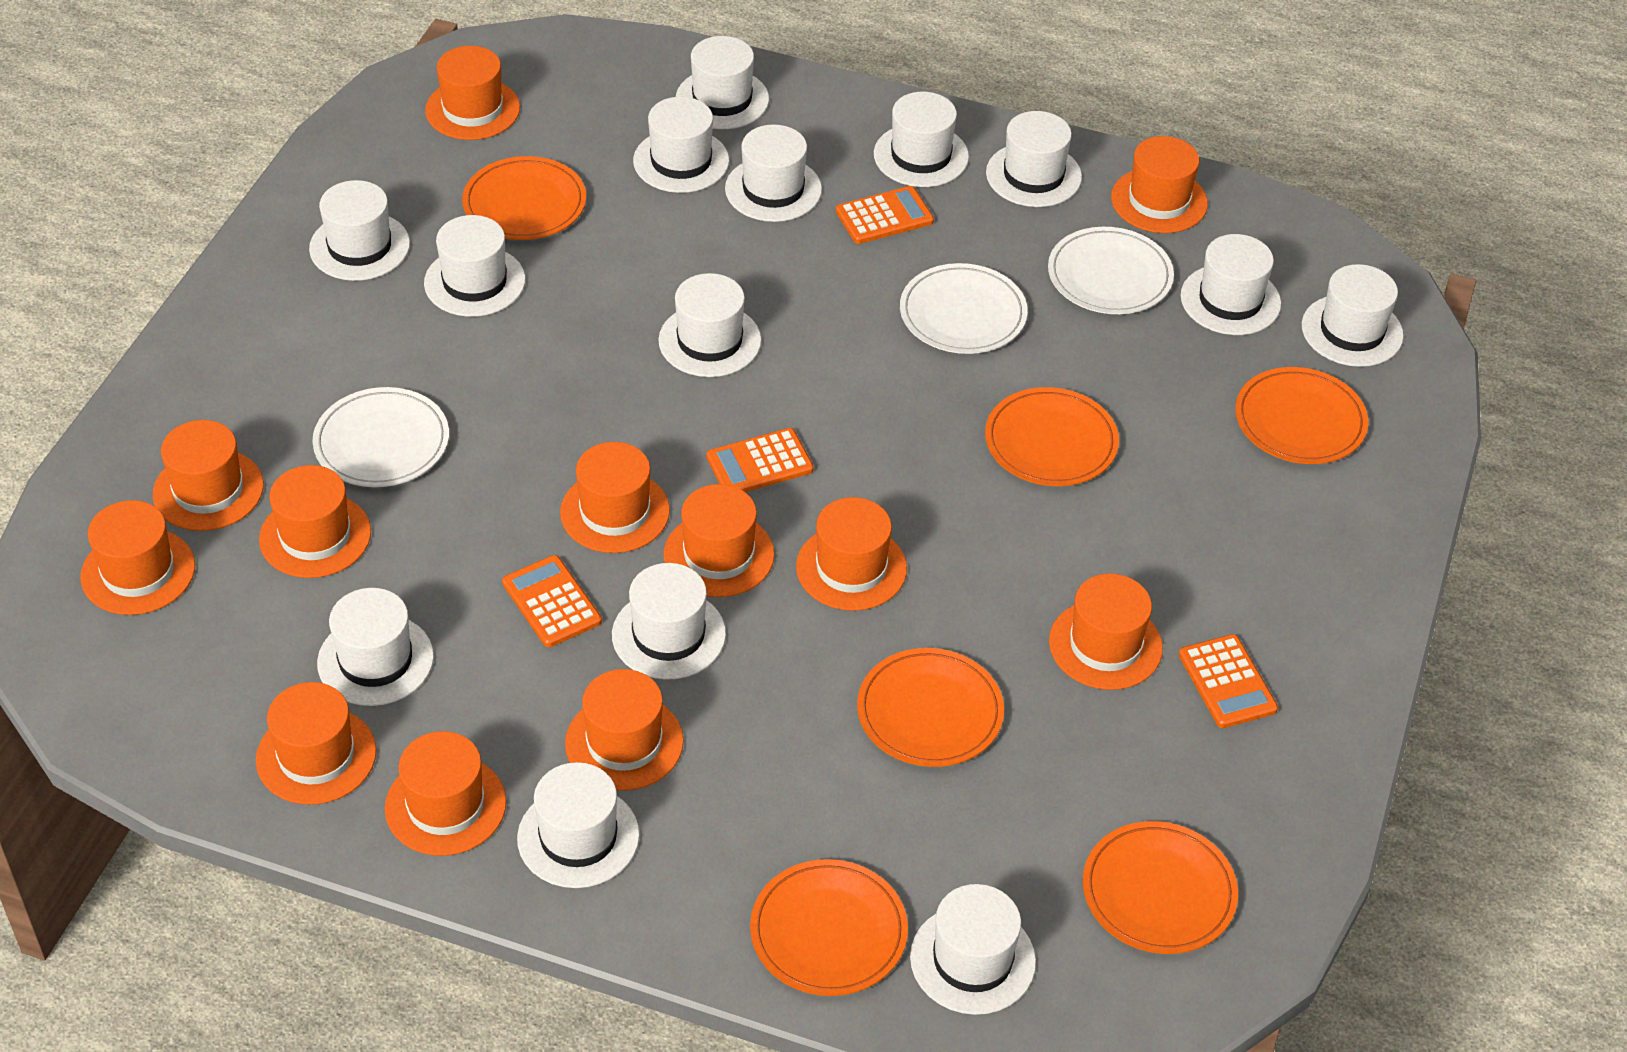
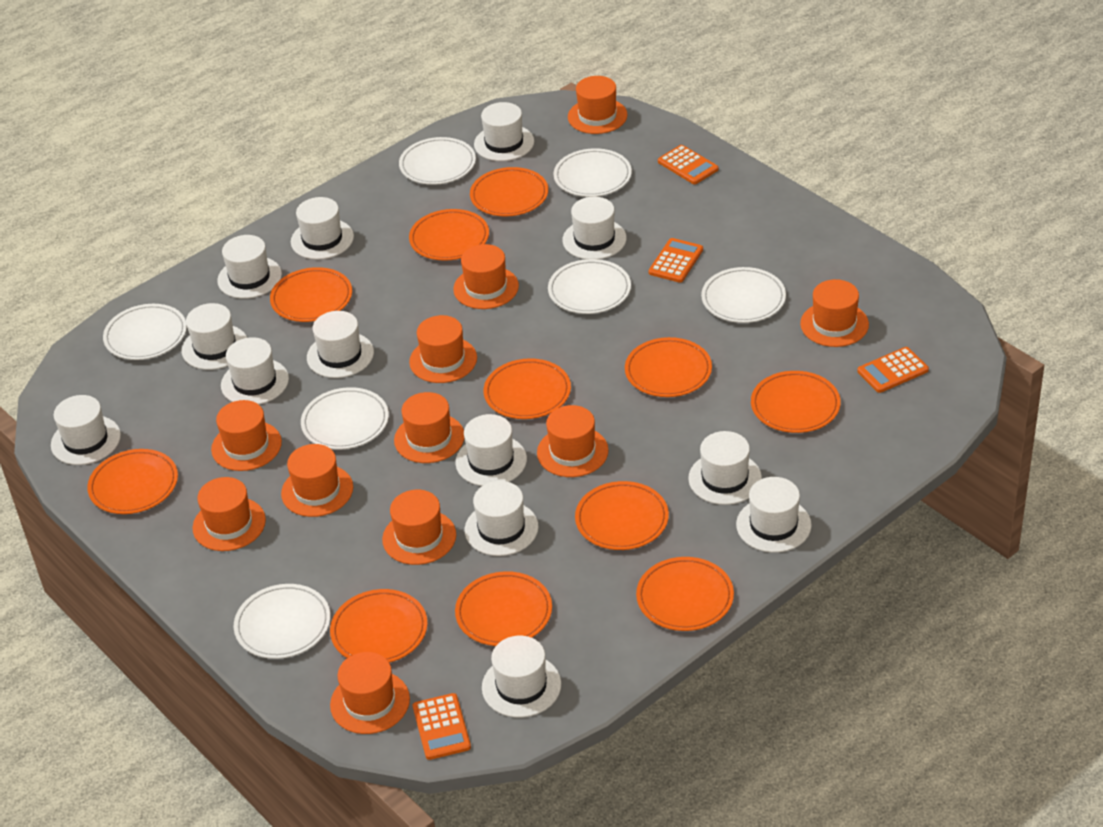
orange hat: 12 -> 11
orange plate: 6 -> 11
white hat: 14 -> 13
white plate: 3 -> 7

